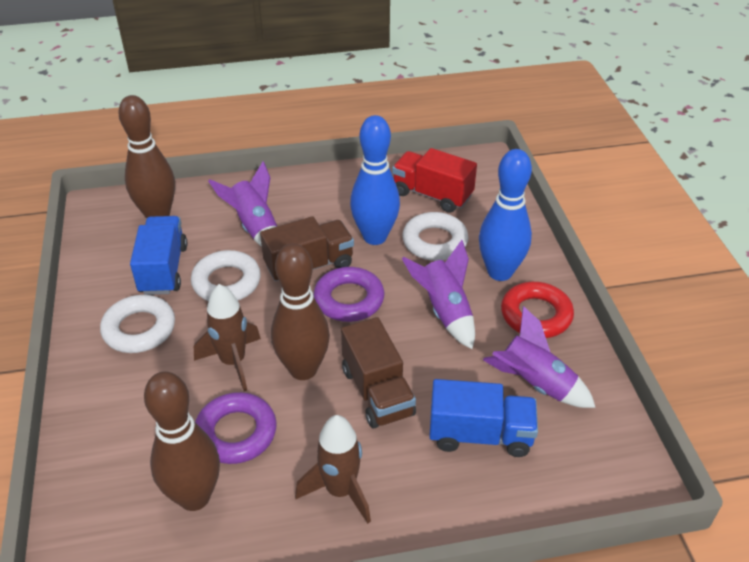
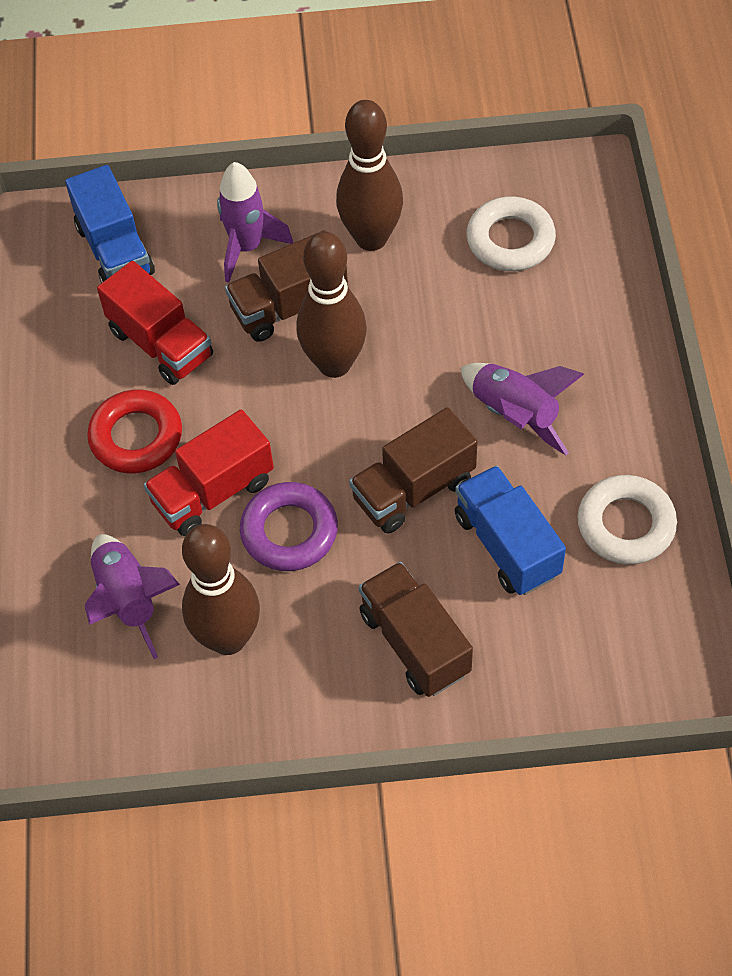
blue bowling pin: 2 -> 0
brown rocket: 2 -> 0
brown truck: 2 -> 3
purple ring: 2 -> 1
red truck: 1 -> 2
white ring: 3 -> 2

